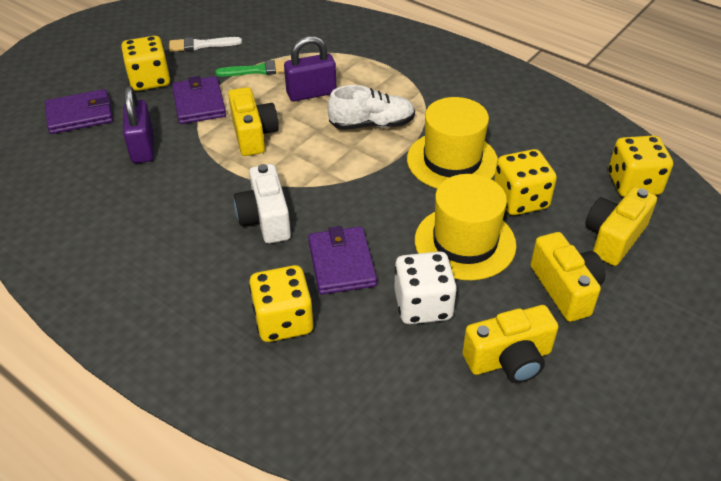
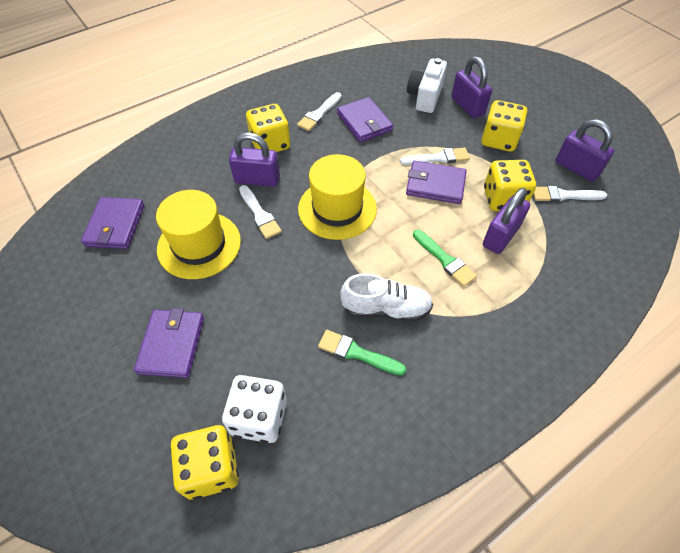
green brush: 1 -> 2
purple padlock: 2 -> 4
purple wallet: 3 -> 4
white brush: 1 -> 4
yellow camera: 4 -> 0

